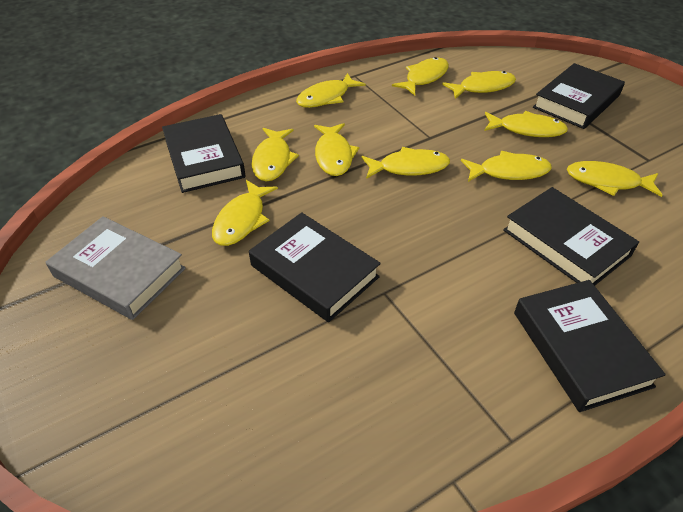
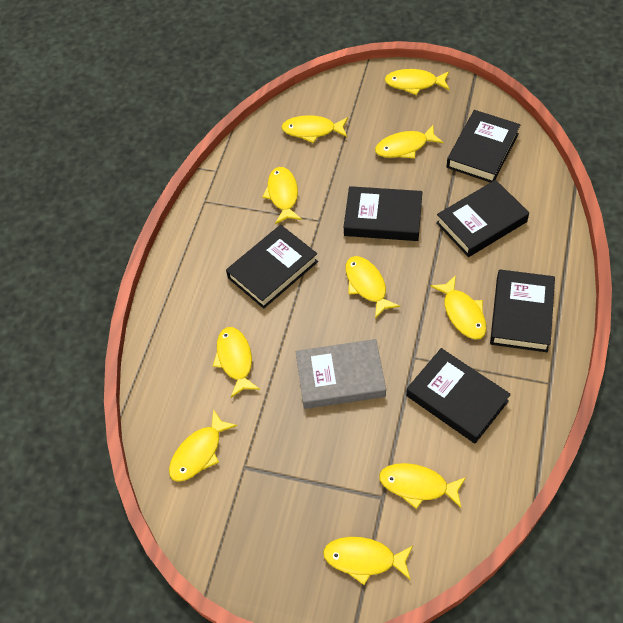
black book: 5 -> 6

